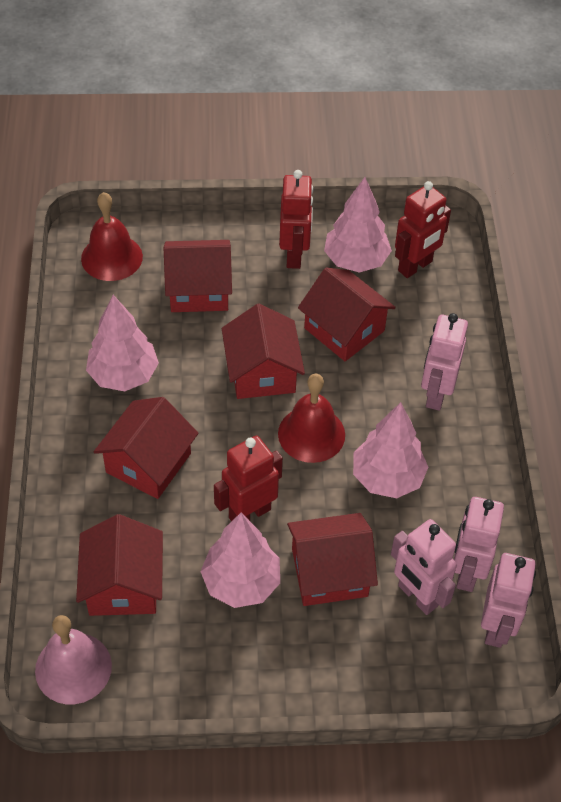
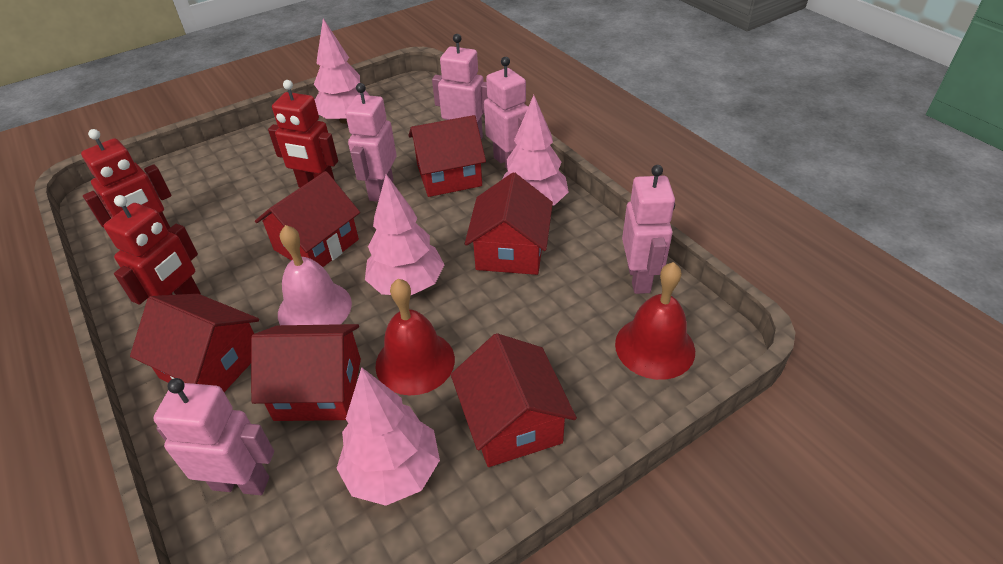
pink robot: 4 -> 5

